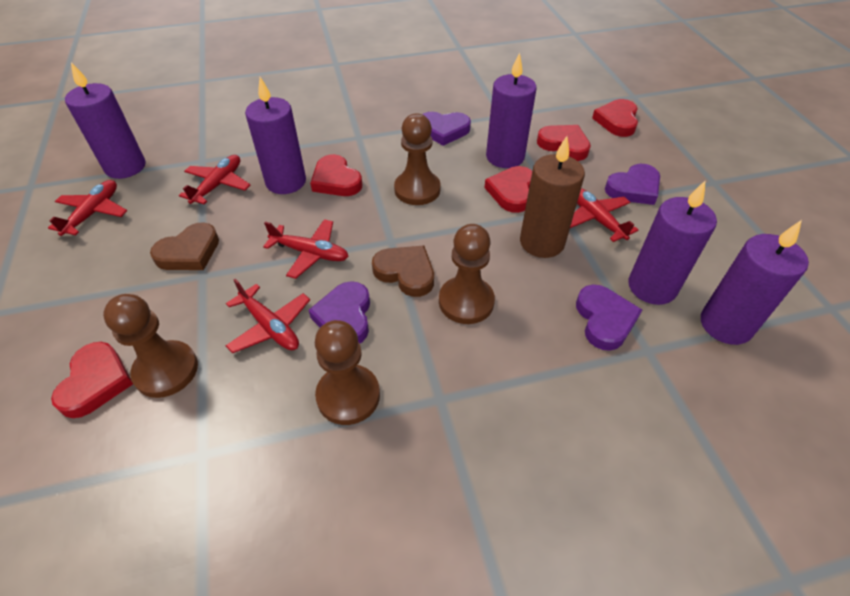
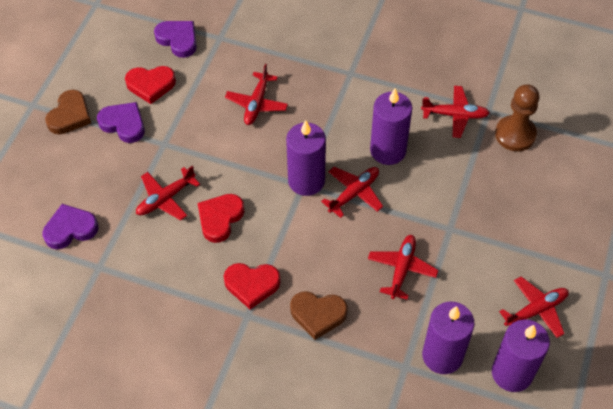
brown candle: 1 -> 0
brown pawn: 4 -> 1
purple candle: 5 -> 4
purple heart: 4 -> 3
red heart: 5 -> 3
red plane: 5 -> 6

